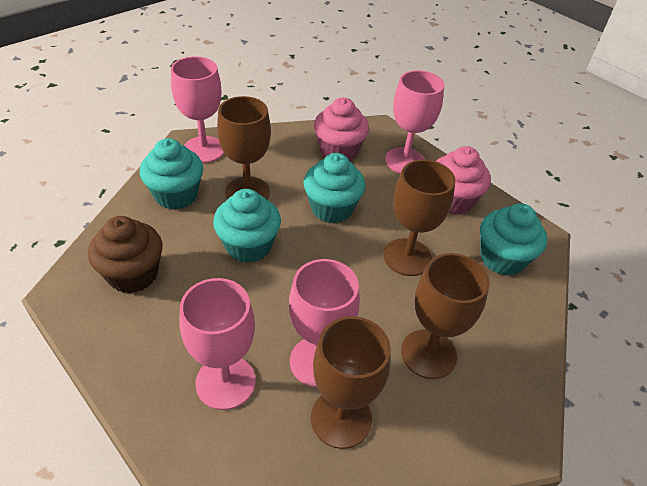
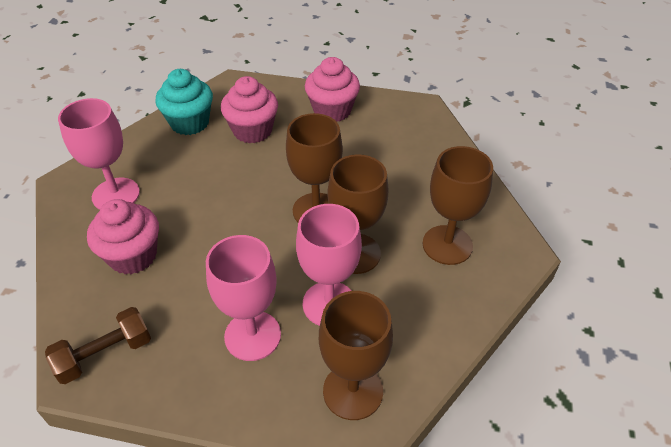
brown cupcake: 1 -> 0
brown dumbbell: 0 -> 1
pink cupcake: 2 -> 3
pink goblet: 4 -> 3
turquoise cupcake: 4 -> 1

